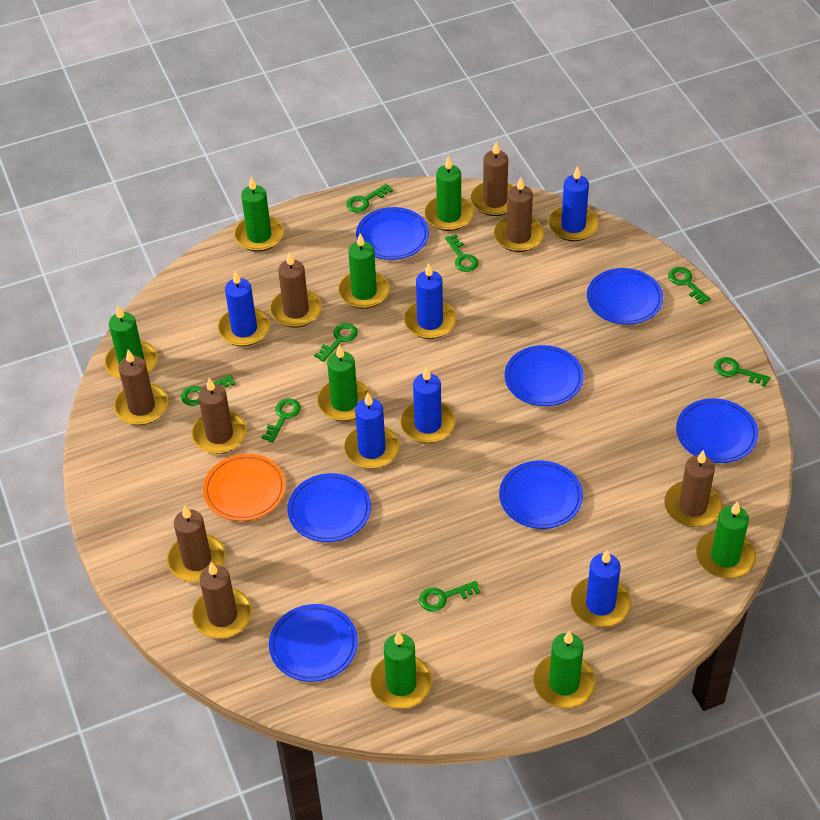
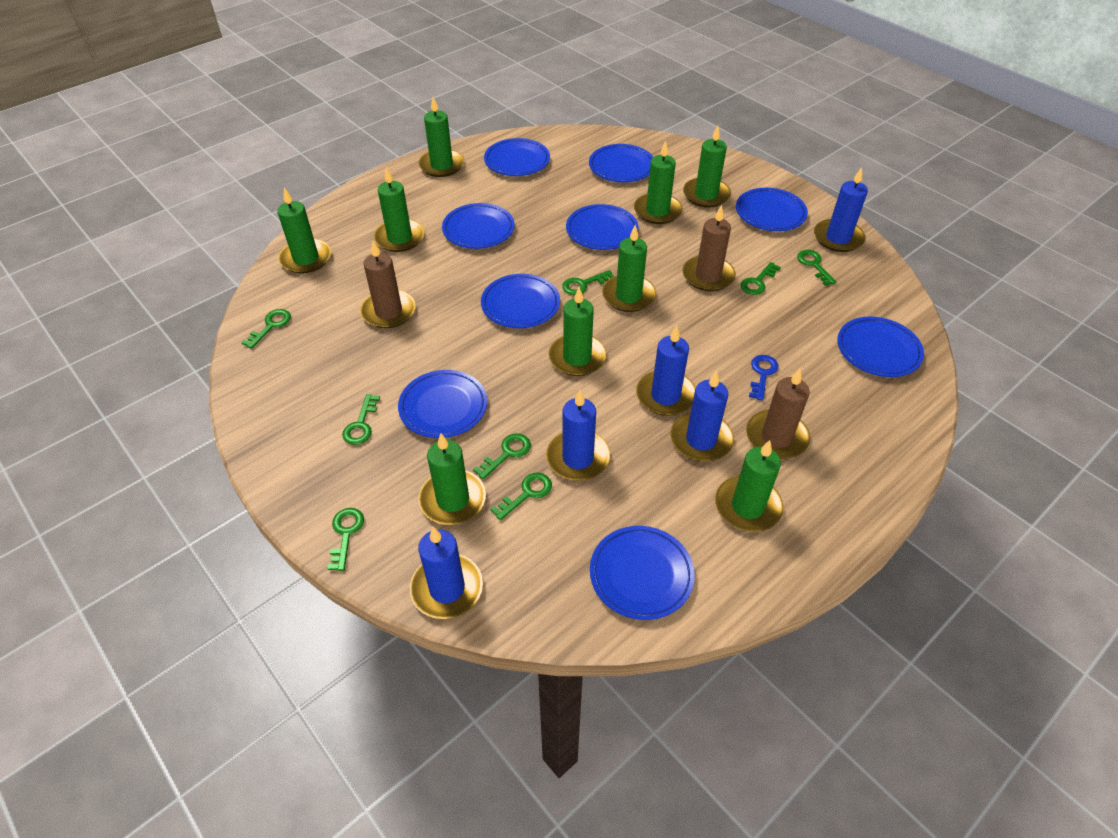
blue candle: 6 -> 5
blue key: 0 -> 1
blue plate: 7 -> 9
brown candle: 8 -> 3
green candle: 8 -> 9
orange plate: 1 -> 0

